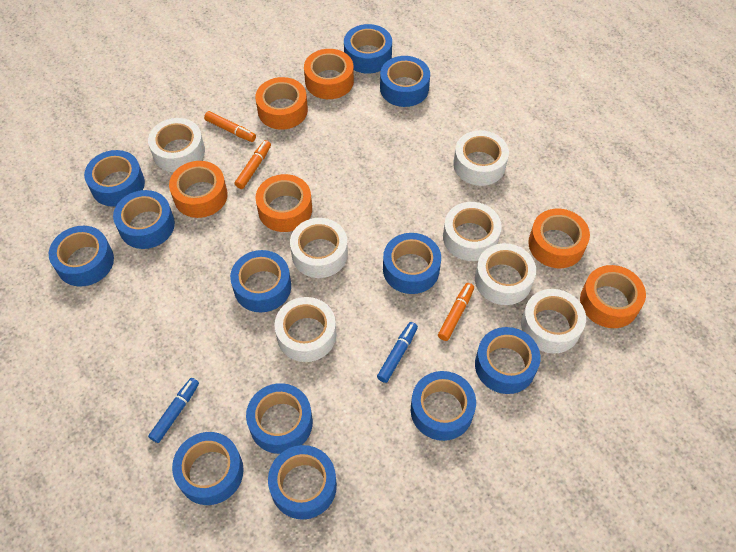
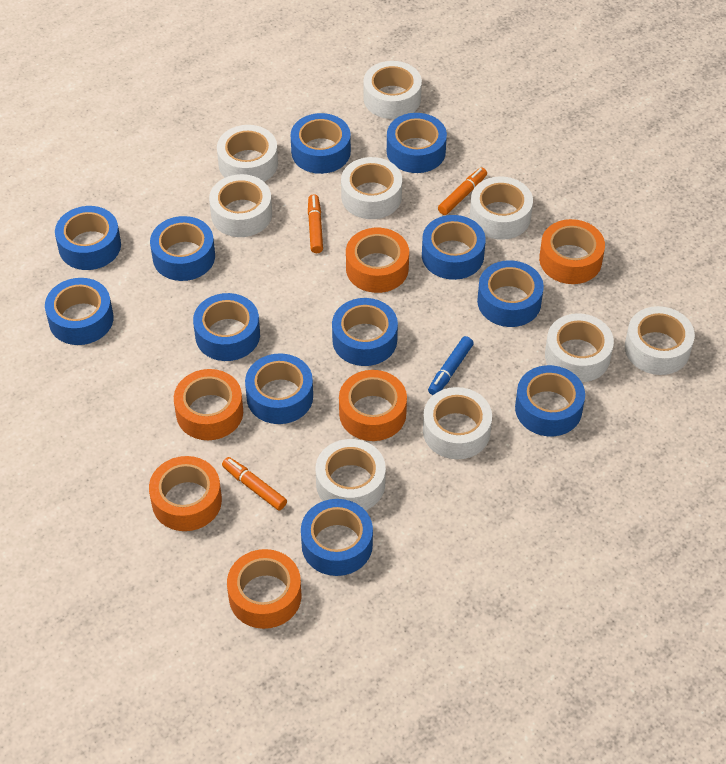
blue marker: 2 -> 1
white tape: 7 -> 9

